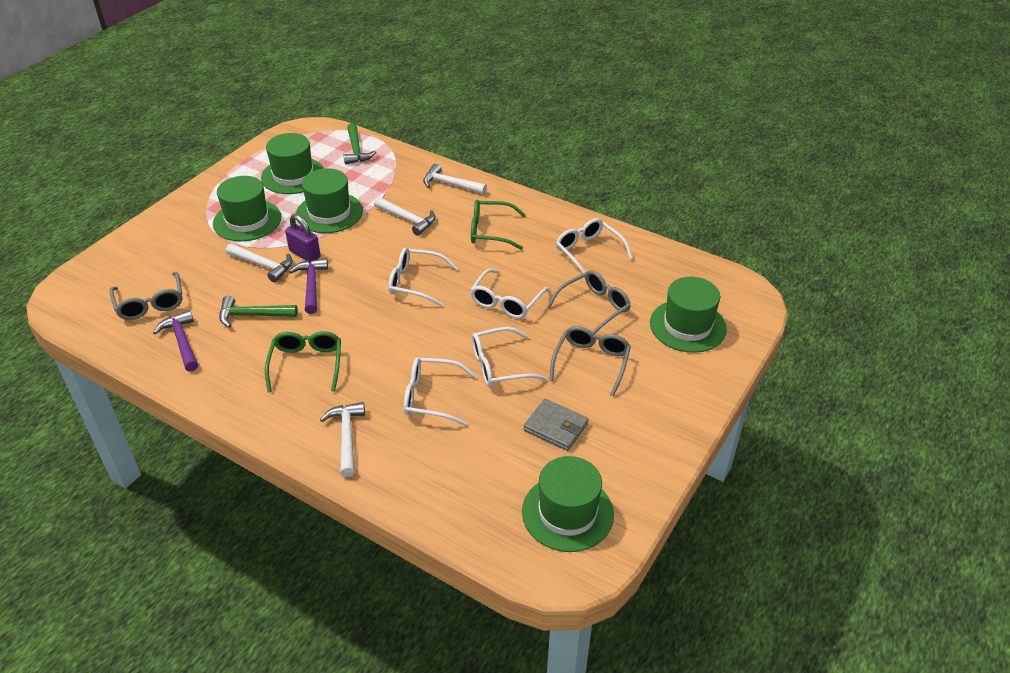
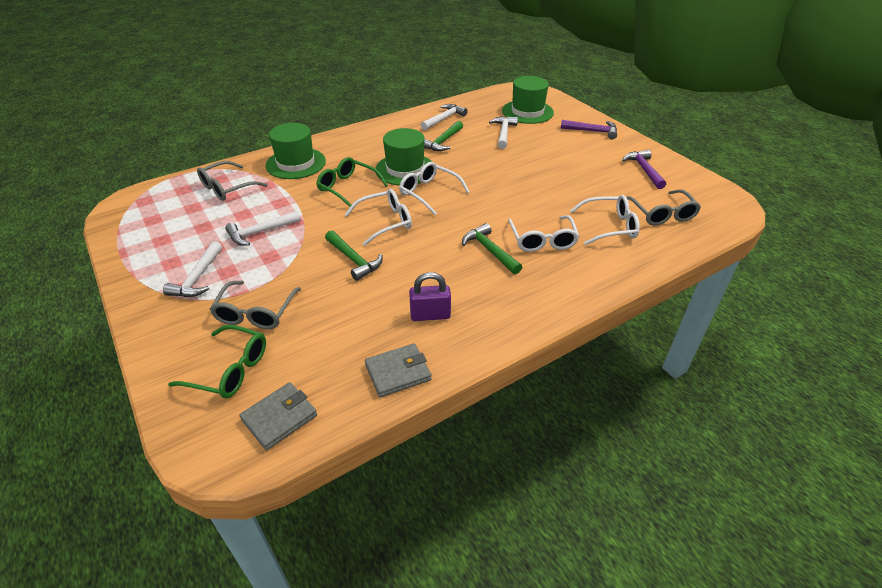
green hammer: 2 -> 3
green hat: 5 -> 3
grey wallet: 1 -> 2
white glasses: 5 -> 4

